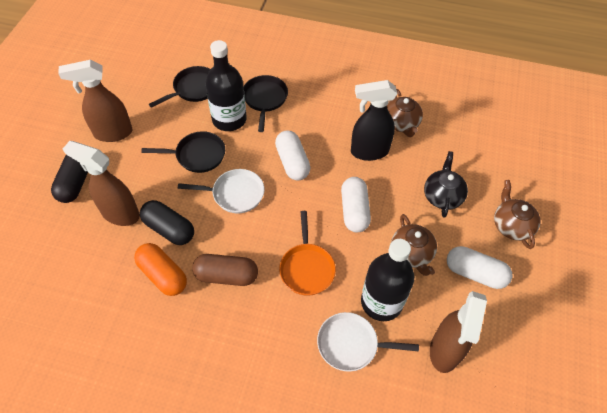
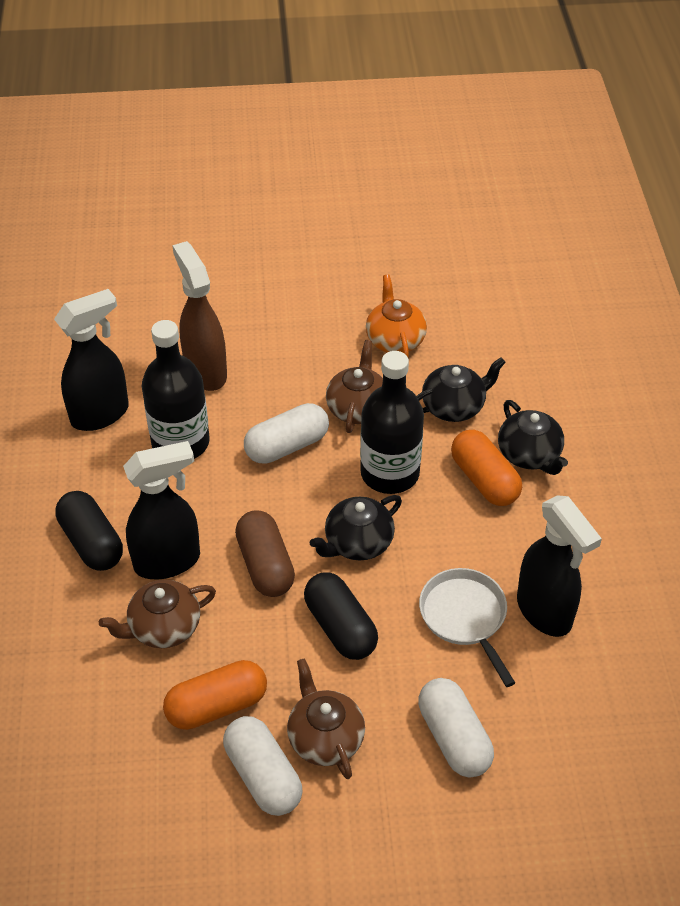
black pan: 3 -> 0
black spray bottle: 1 -> 3
black teapot: 1 -> 3
brown spray bottle: 3 -> 1
orange capsule: 1 -> 2
orange pan: 1 -> 0
orange teapot: 0 -> 1
white pan: 2 -> 1

